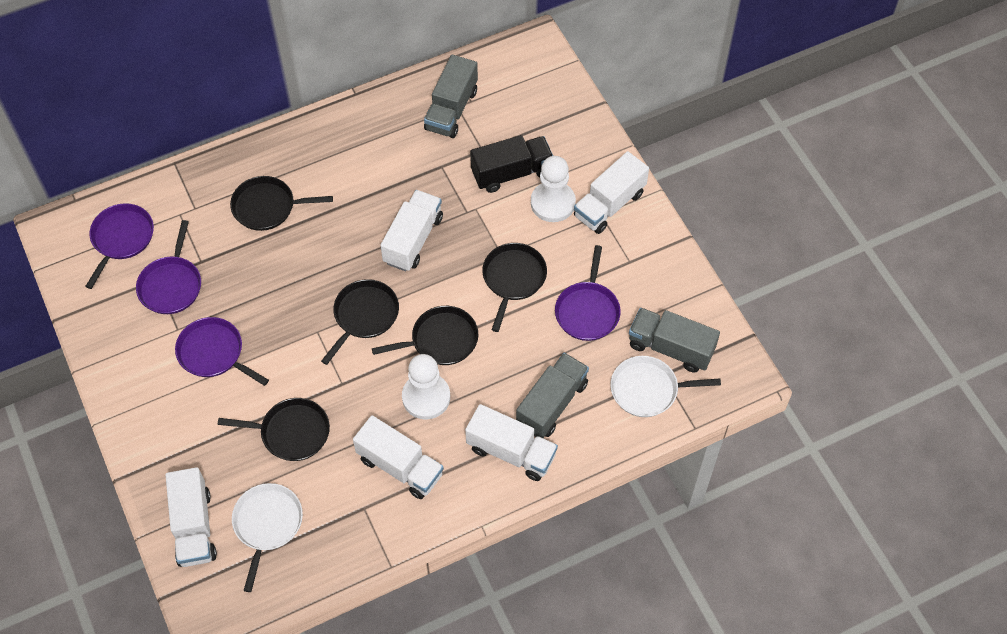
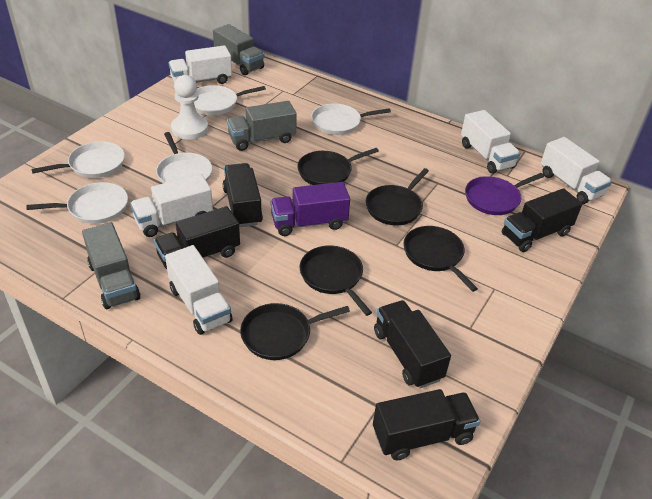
black truck: 1 -> 5
purple pan: 4 -> 1
purple truck: 0 -> 1
white pan: 2 -> 5
white pawn: 2 -> 1

